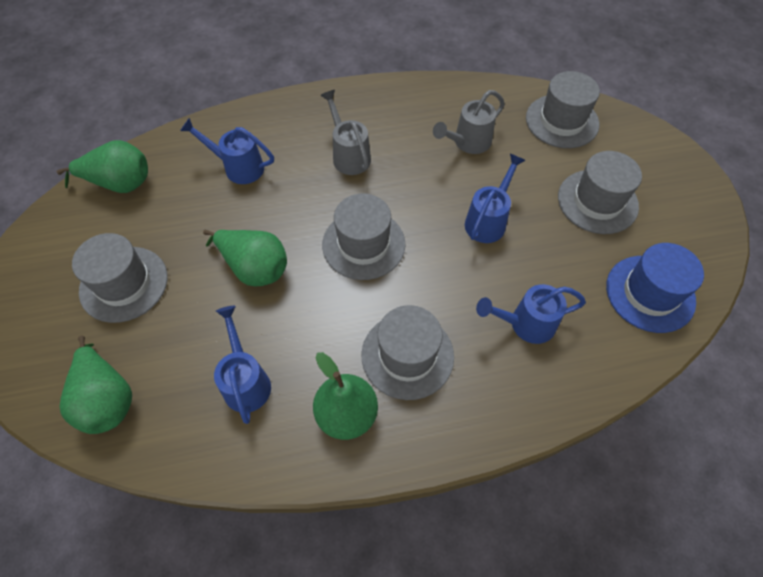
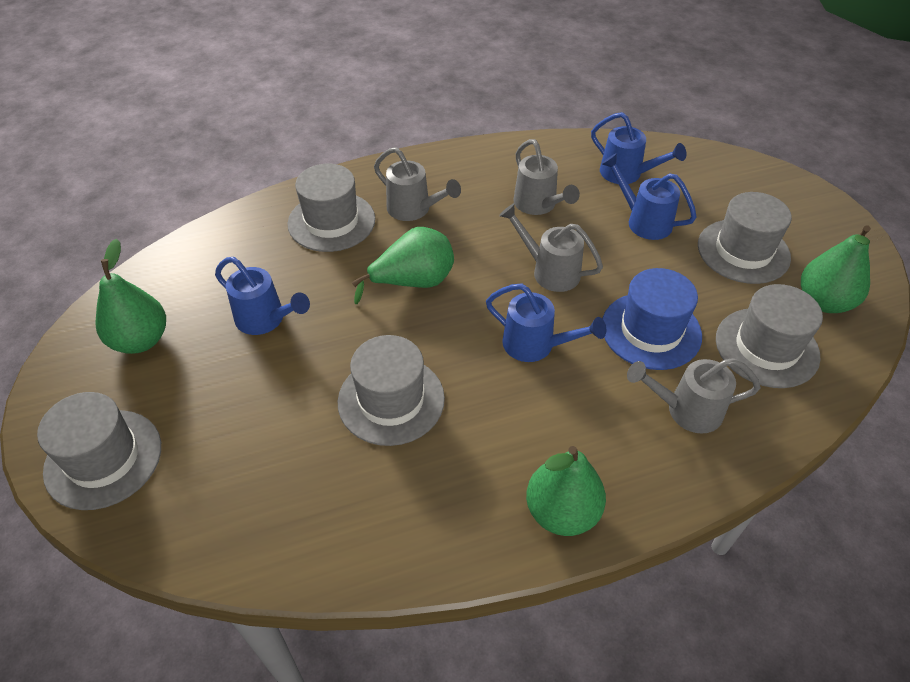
grey watering can: 2 -> 4

